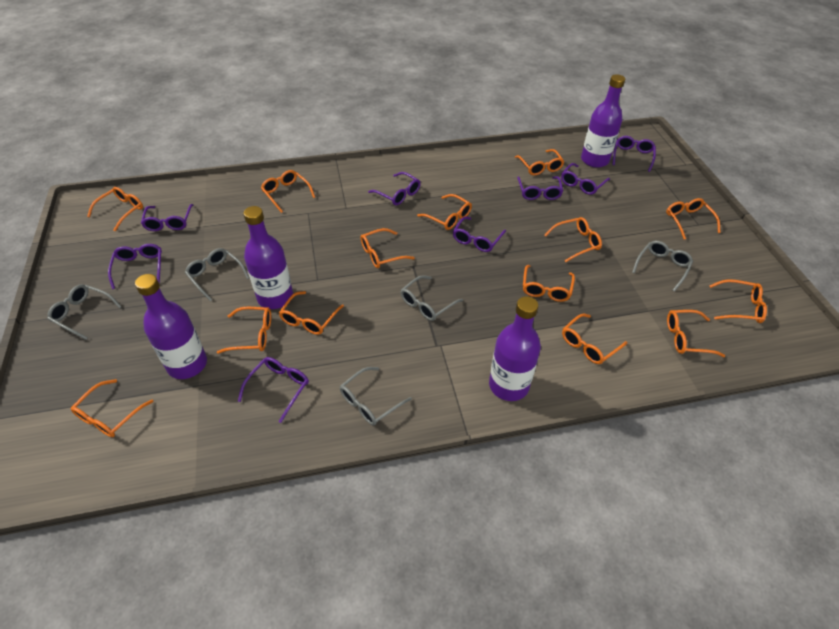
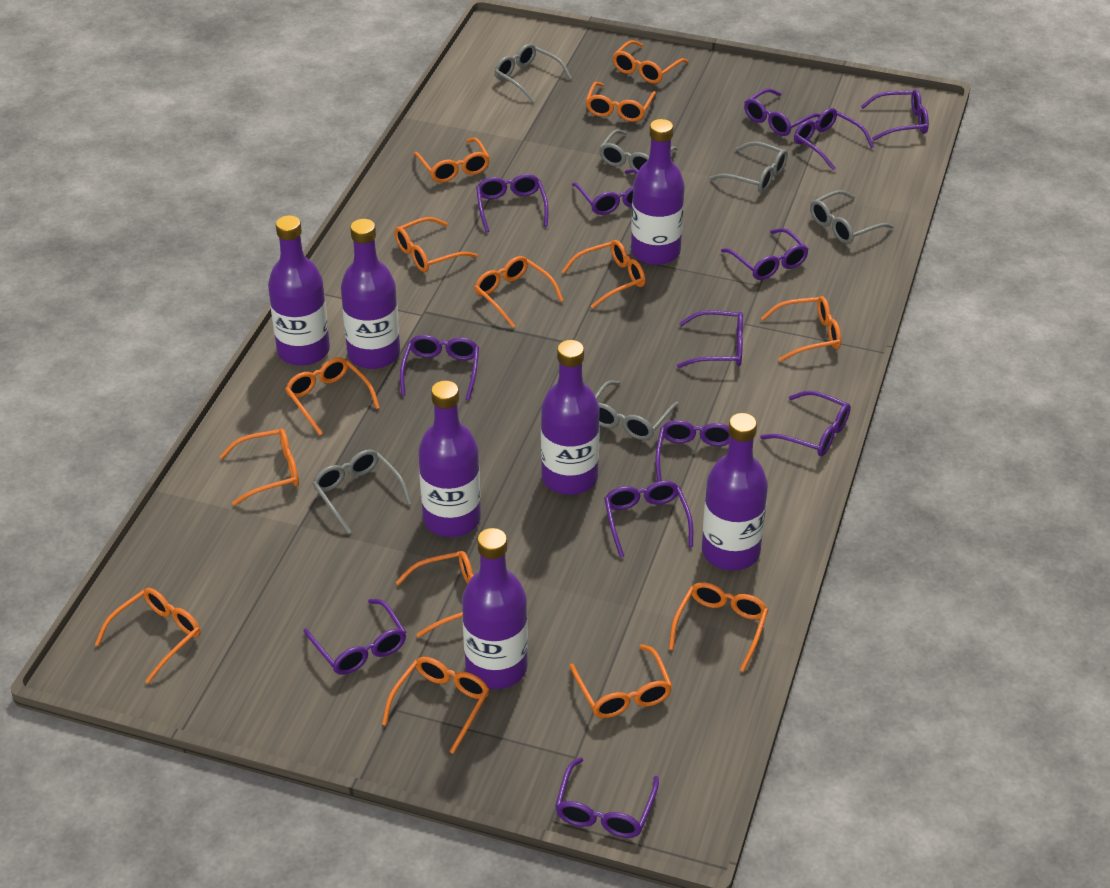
grey glasses: 5 -> 6
purple bottle: 4 -> 7
purple glasses: 8 -> 13

